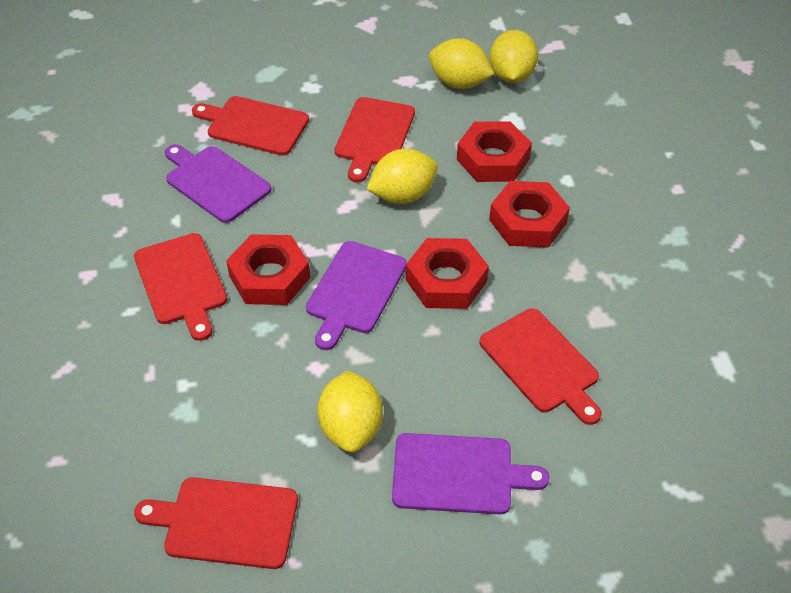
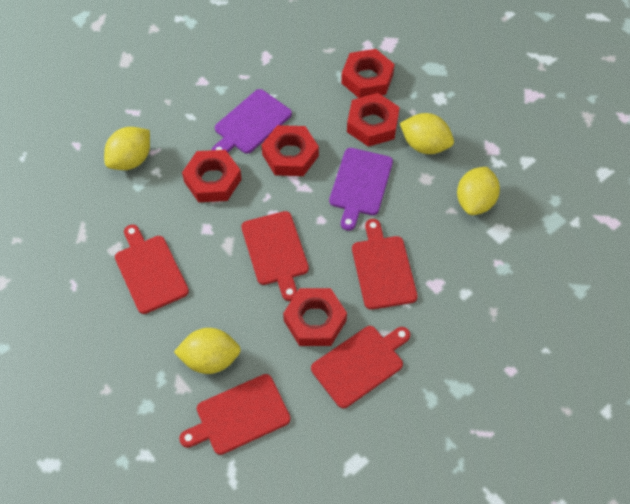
purple cutting board: 3 -> 2
red nut: 4 -> 5

